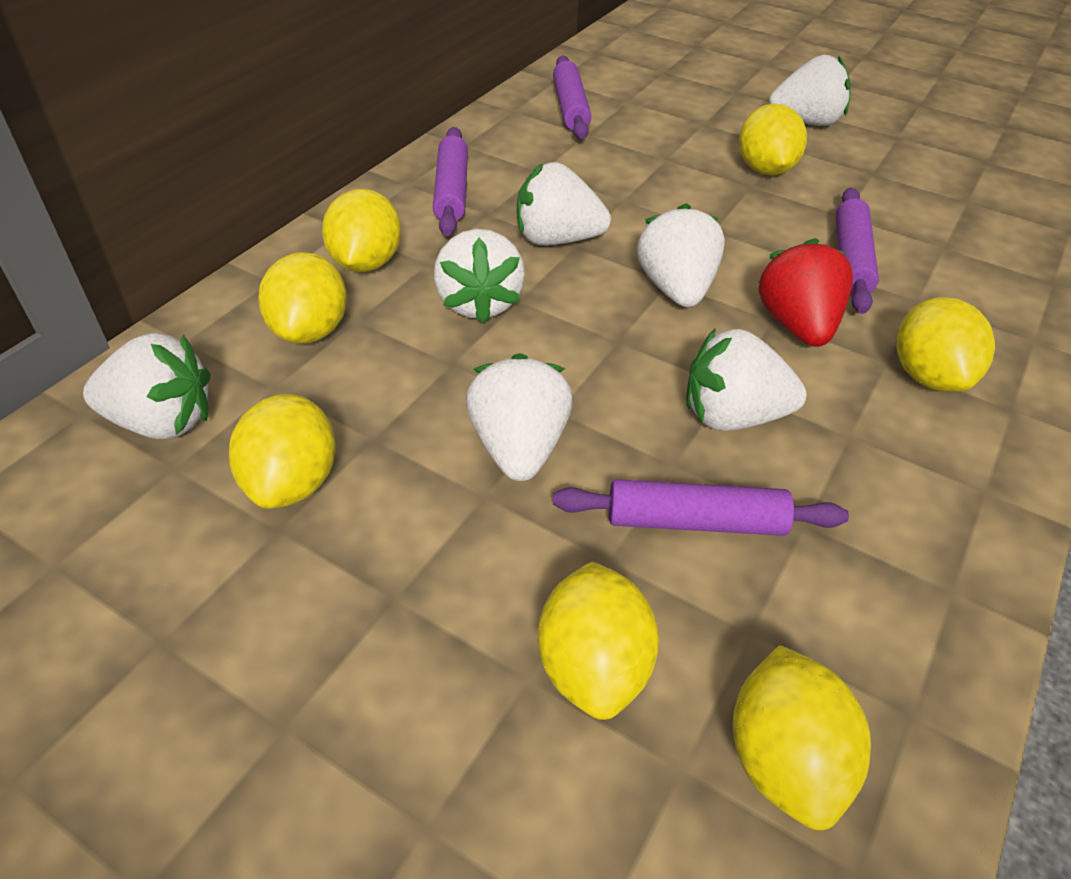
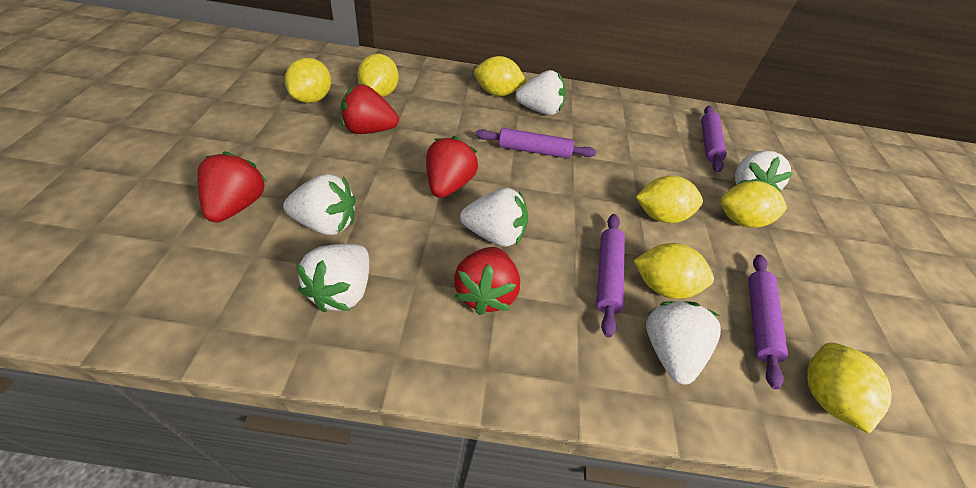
red strawberry: 1 -> 4
white strawberry: 7 -> 6

